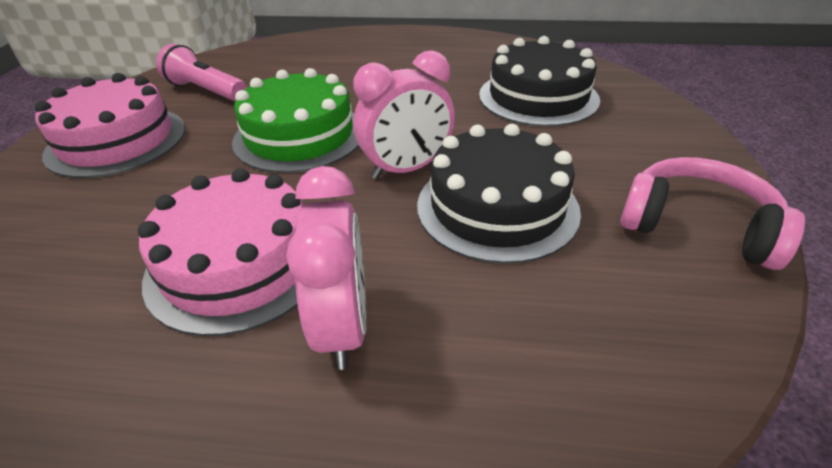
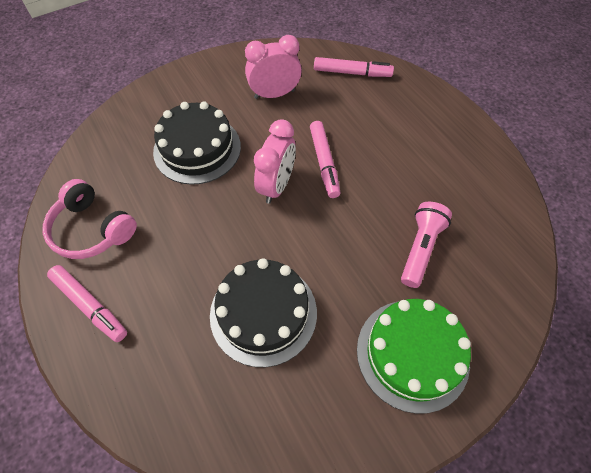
pink cake: 2 -> 0
pink marker: 0 -> 3

